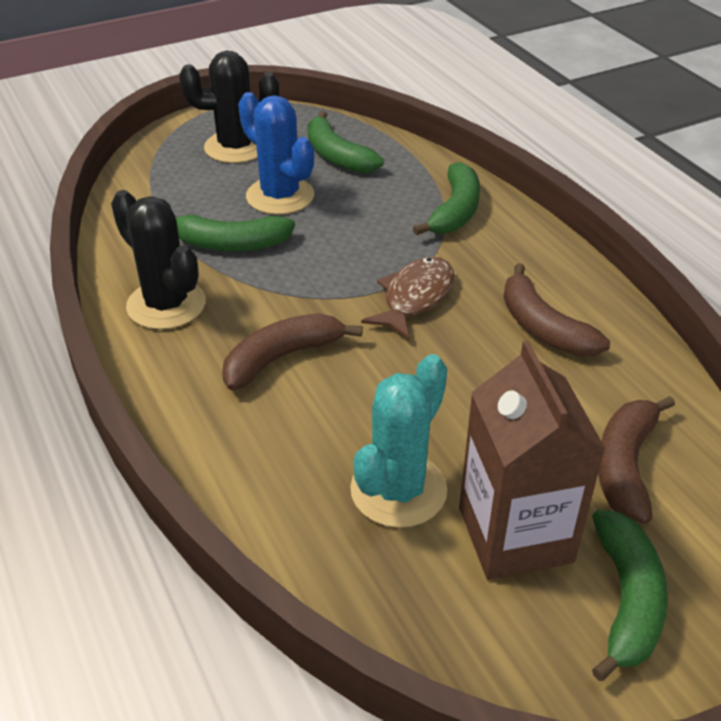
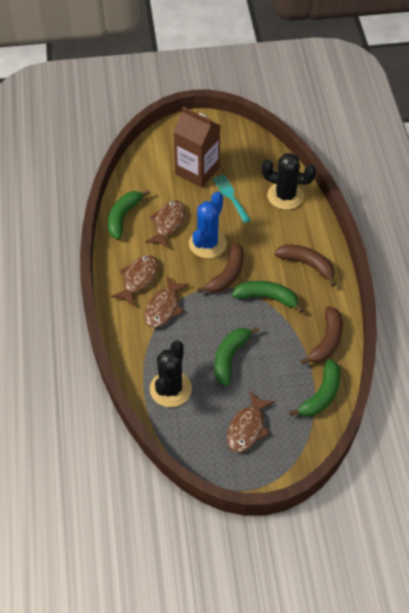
brown fish: 1 -> 4
turquoise cactus: 1 -> 0
turquoise fork: 0 -> 1

